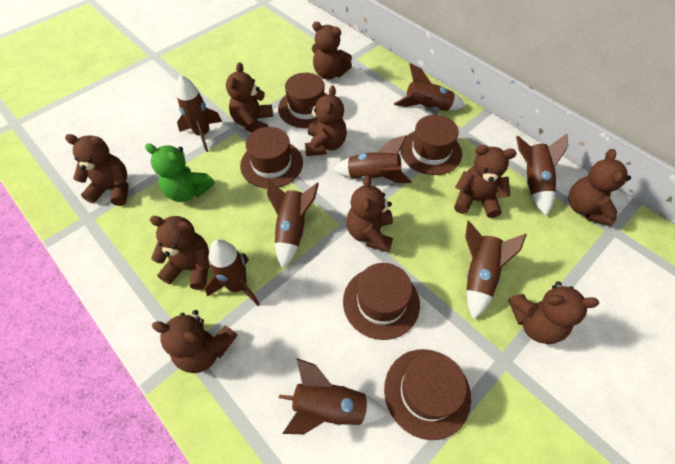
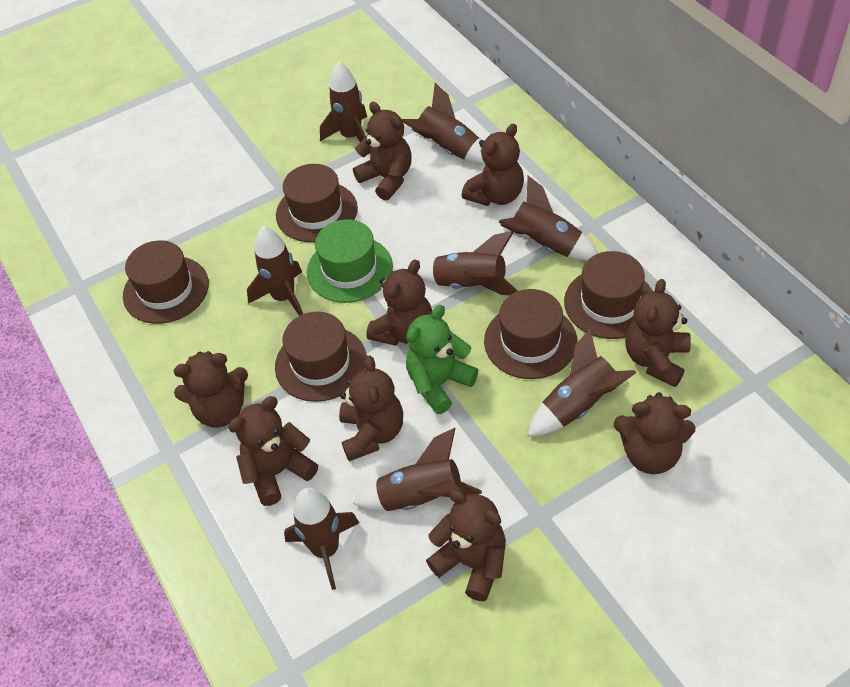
brown teddy bear: 10 -> 9
green hat: 0 -> 1

